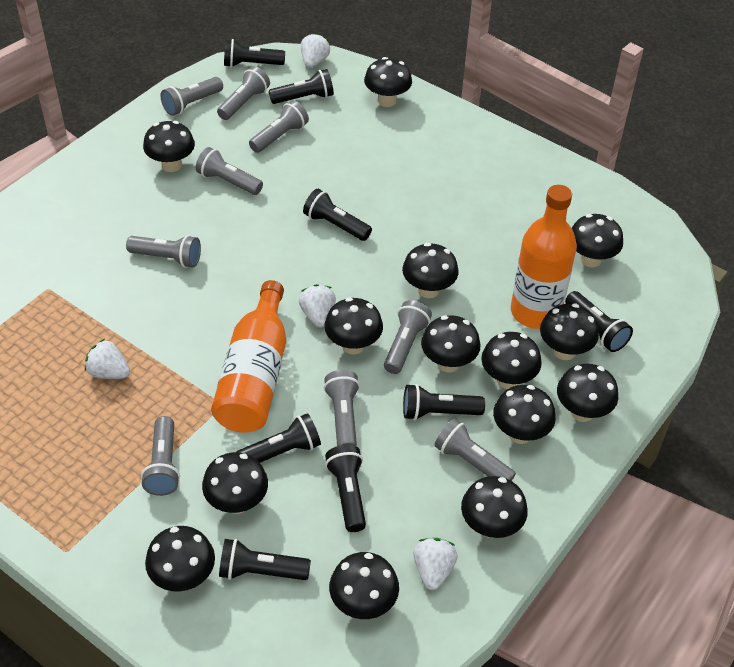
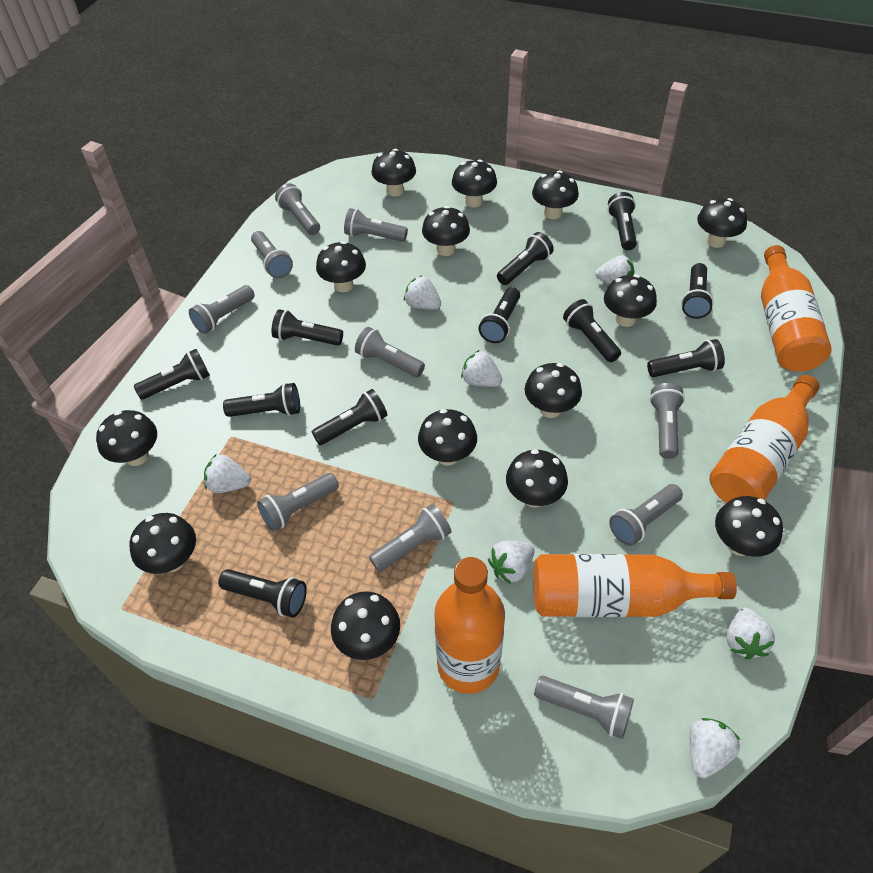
black flashlight: 8 -> 11
grey flashlight: 9 -> 10
orange bottle: 2 -> 4
white strawberry: 4 -> 7

